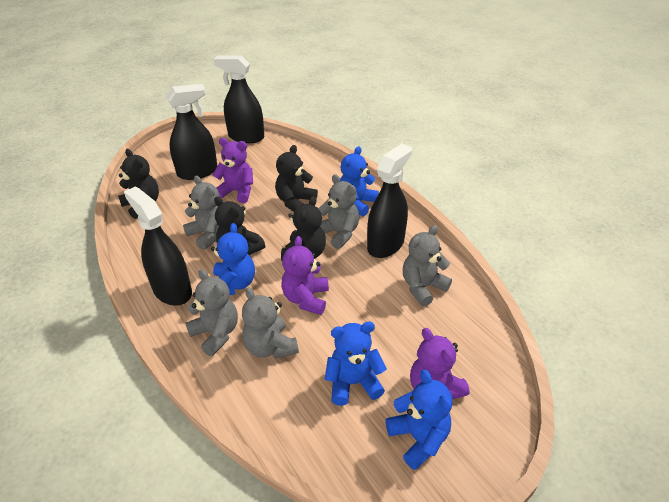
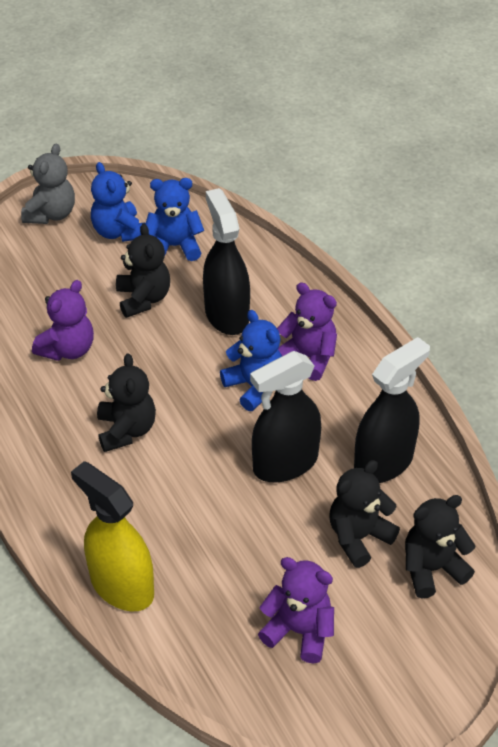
black spray bottle: 4 -> 3
blue teddy bear: 4 -> 3
grey teddy bear: 5 -> 1
yellow spray bottle: 0 -> 1

